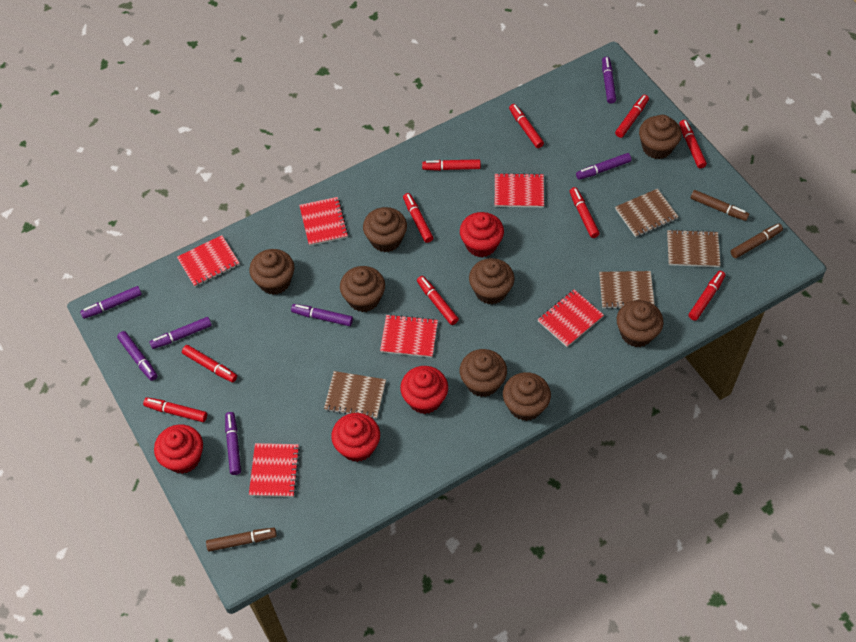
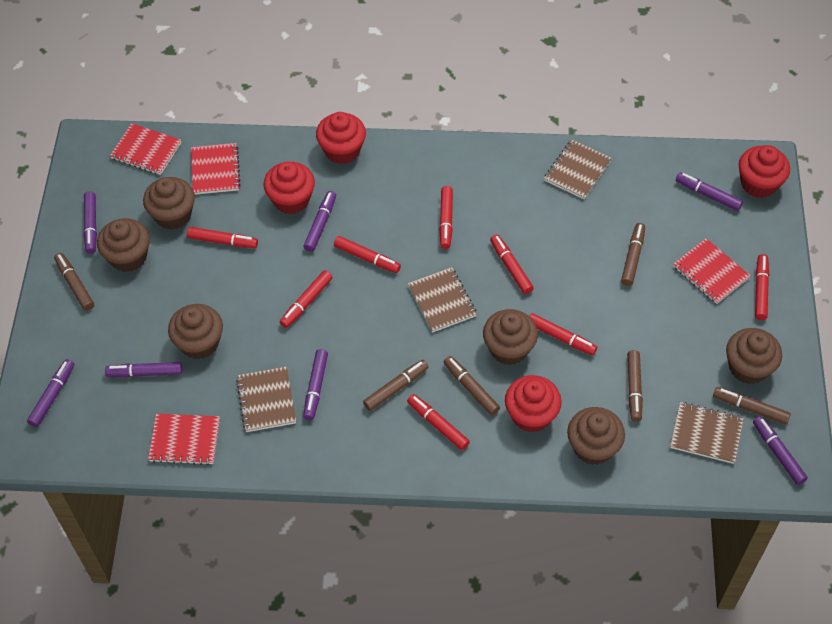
brown cupcake: 8 -> 6
brown marker: 3 -> 6
red marker: 10 -> 8
red notebook: 6 -> 4

